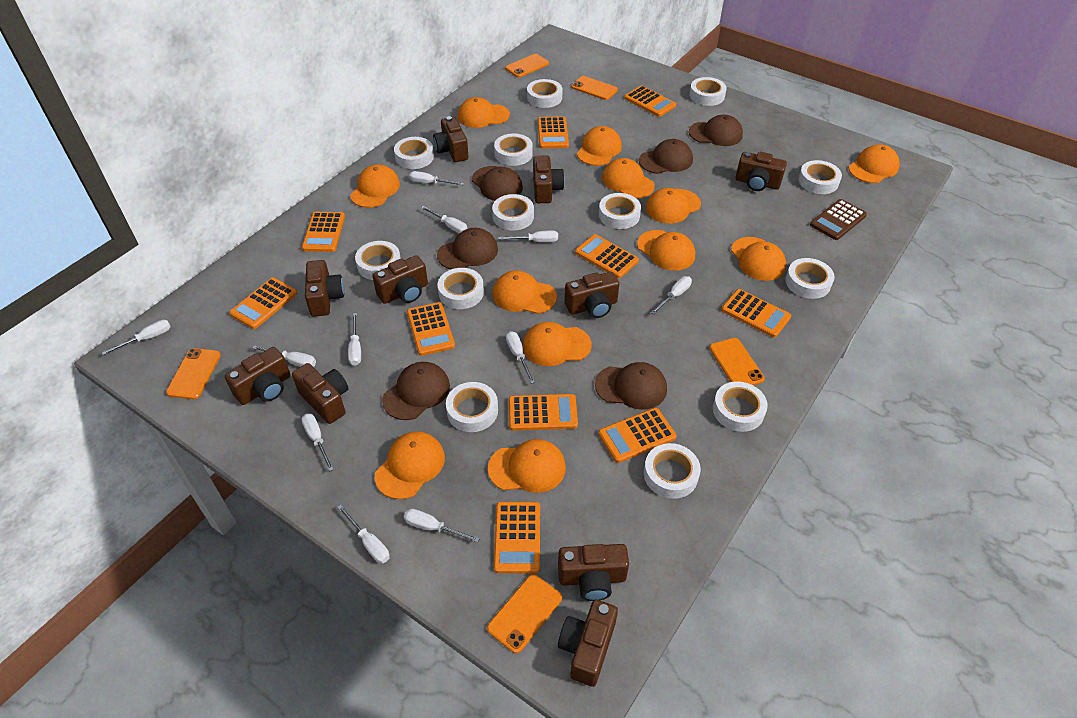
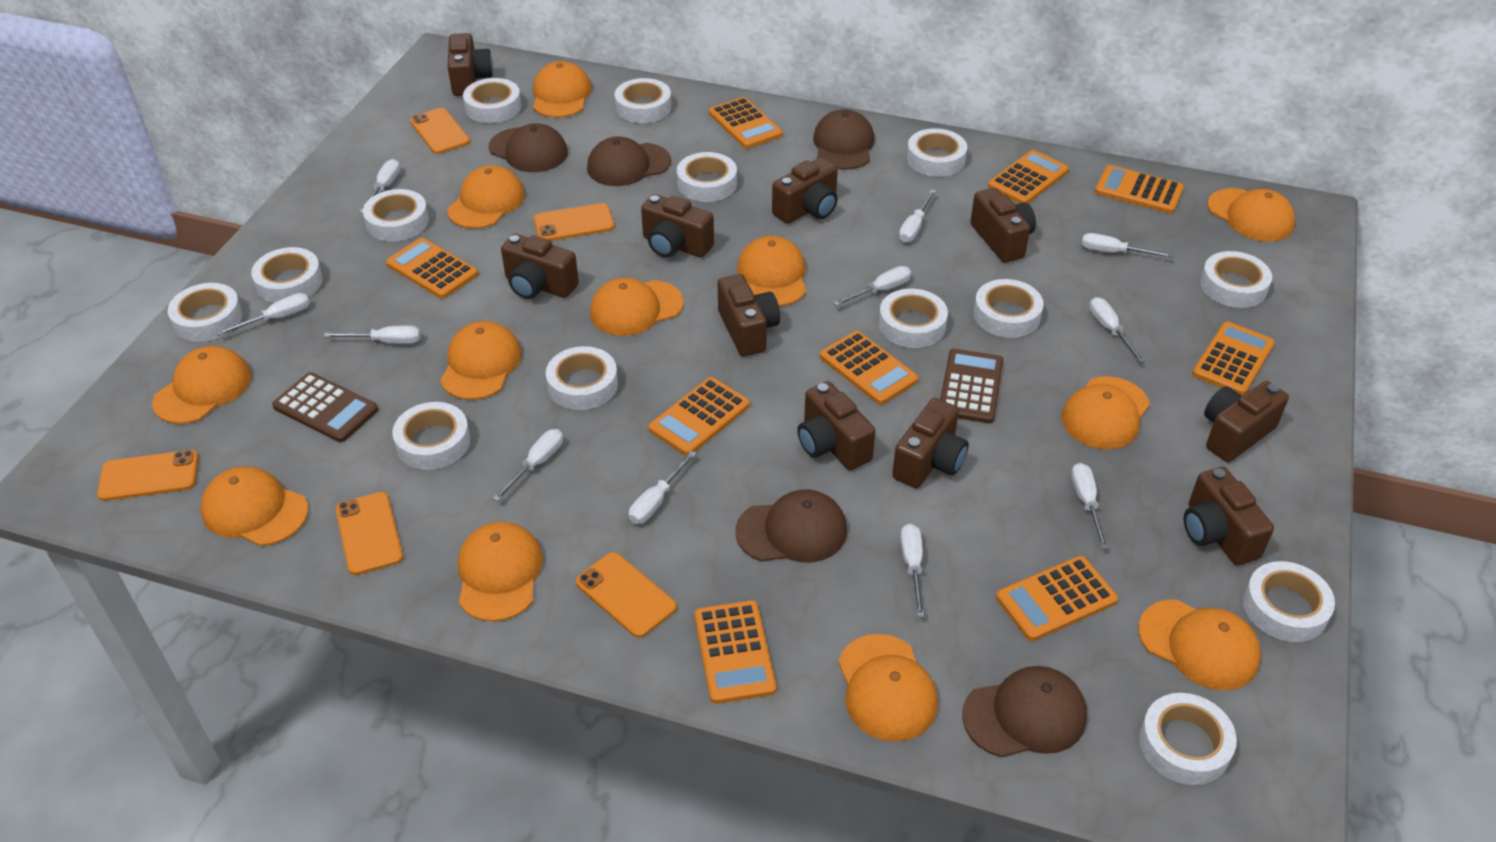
brown calculator: 1 -> 2
brown cap: 6 -> 5
orange calculator: 10 -> 9
white tape: 13 -> 14

